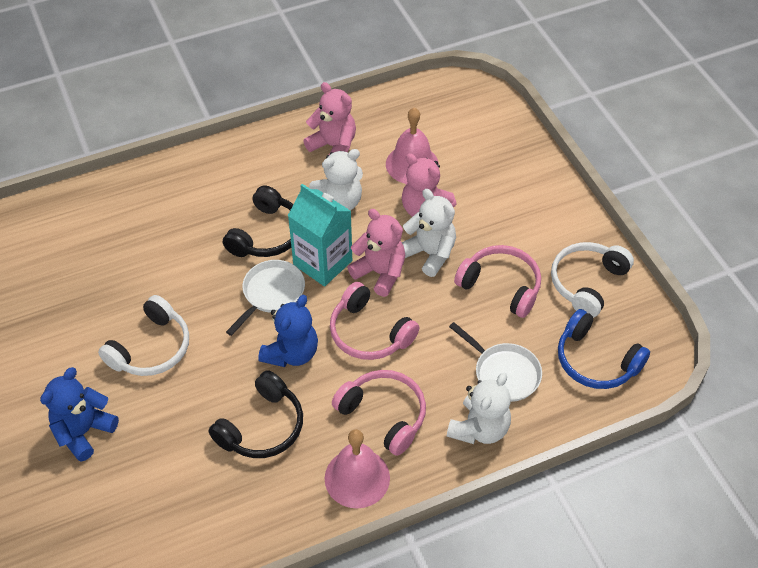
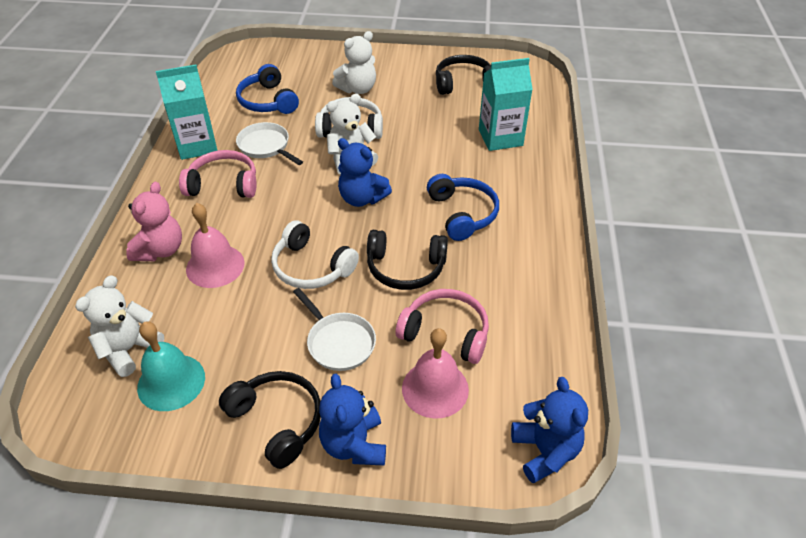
black headphones: 2 -> 3
blue headphones: 1 -> 2
blue teddy bear: 2 -> 3
pink headphones: 3 -> 2
pink teddy bear: 3 -> 1
turquoise bell: 0 -> 1
turquoise carton: 1 -> 2

